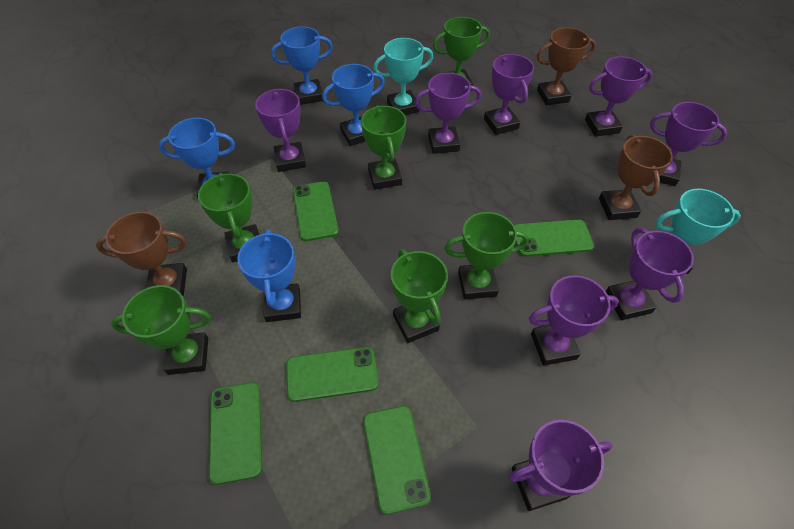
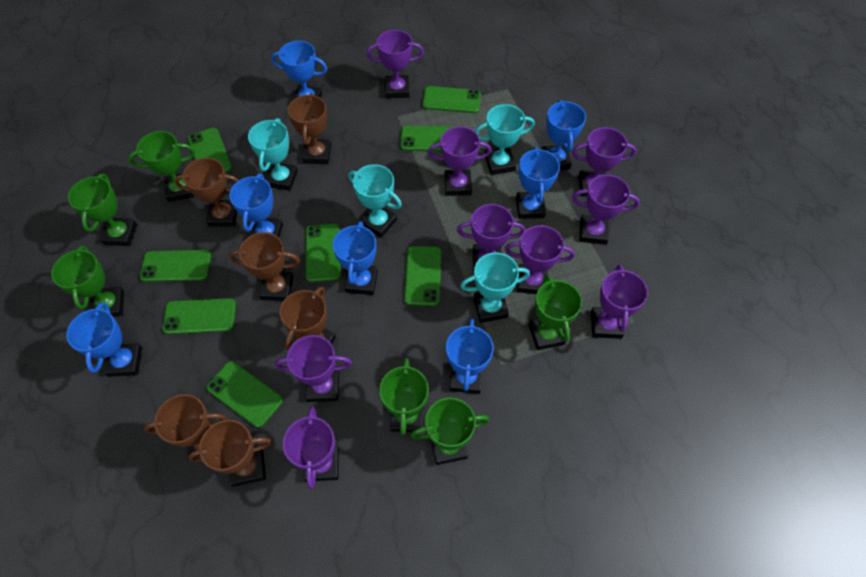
blue trophy: 4 -> 7
brown trophy: 3 -> 6
green phone: 5 -> 8
purple trophy: 8 -> 9
turquoise trophy: 2 -> 4

